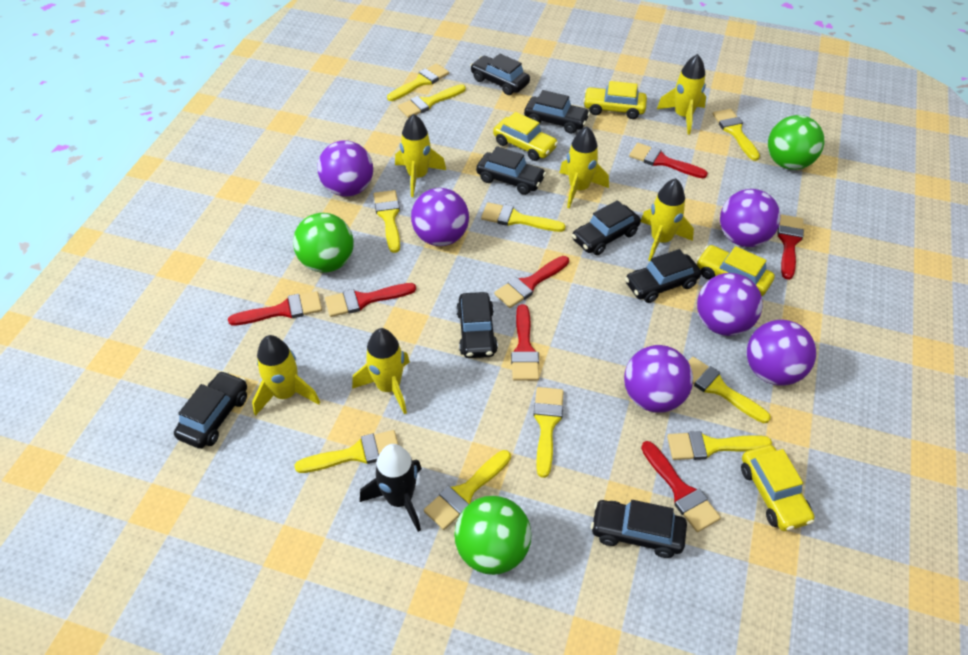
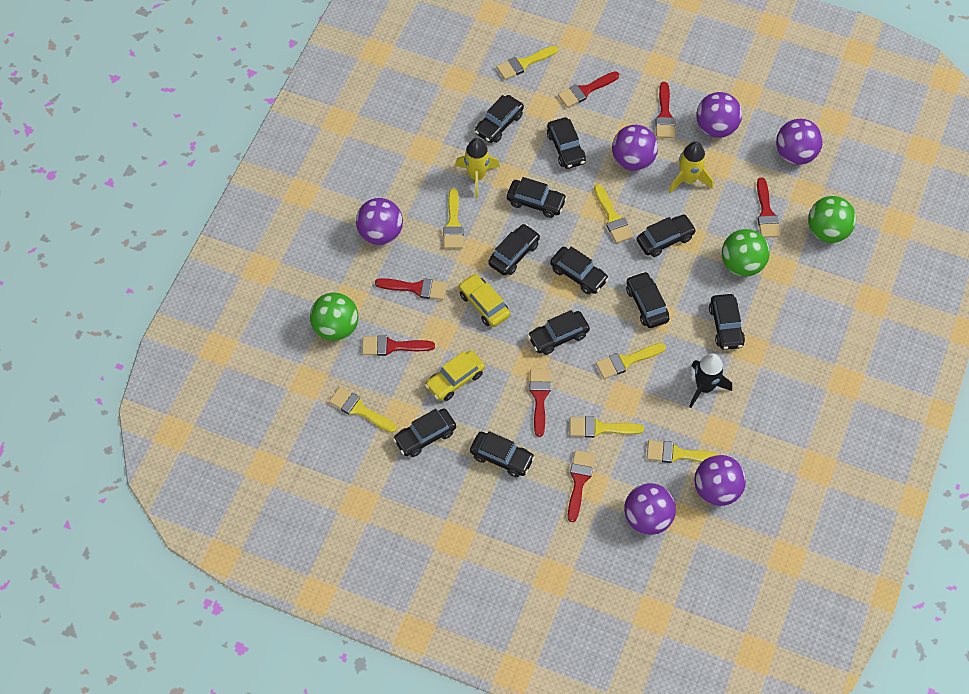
black car: 8 -> 11
yellow brush: 10 -> 7
yellow car: 4 -> 2
yellow rocket: 6 -> 2

